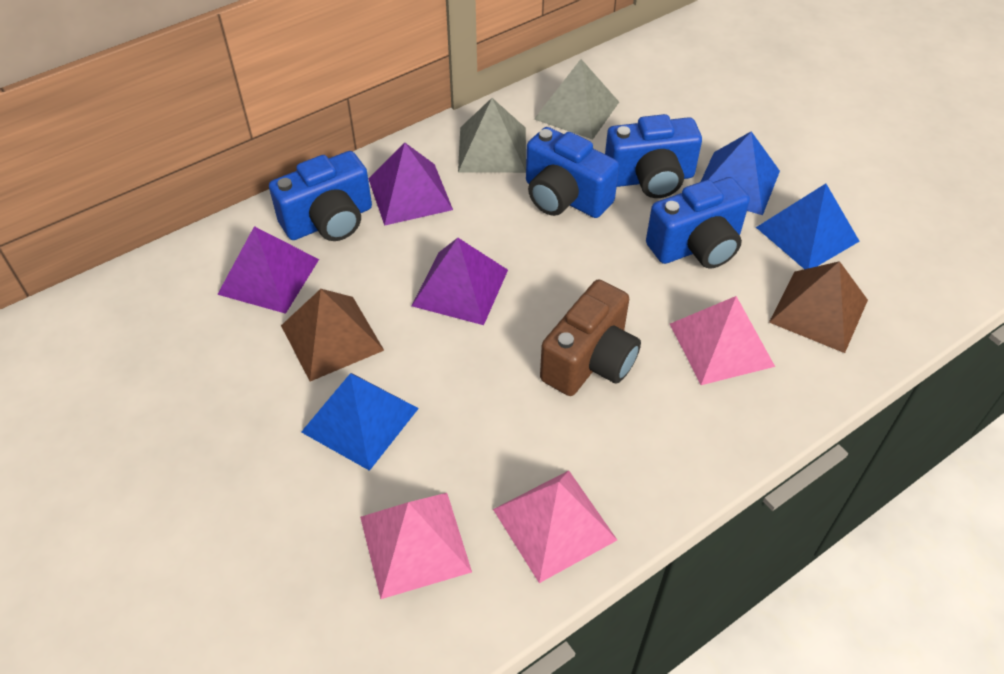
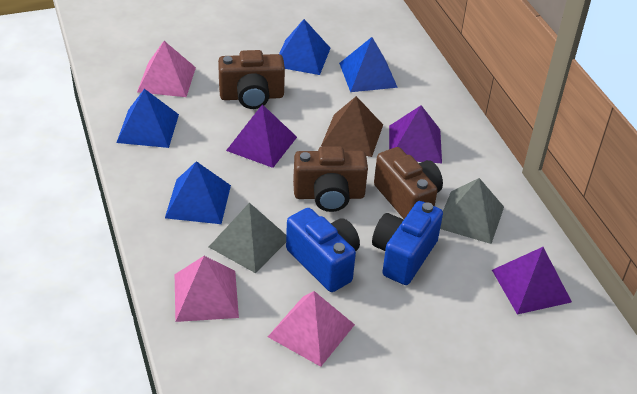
blue camera: 4 -> 2
blue pyramid: 3 -> 4
brown camera: 1 -> 3
brown pyramid: 2 -> 1

